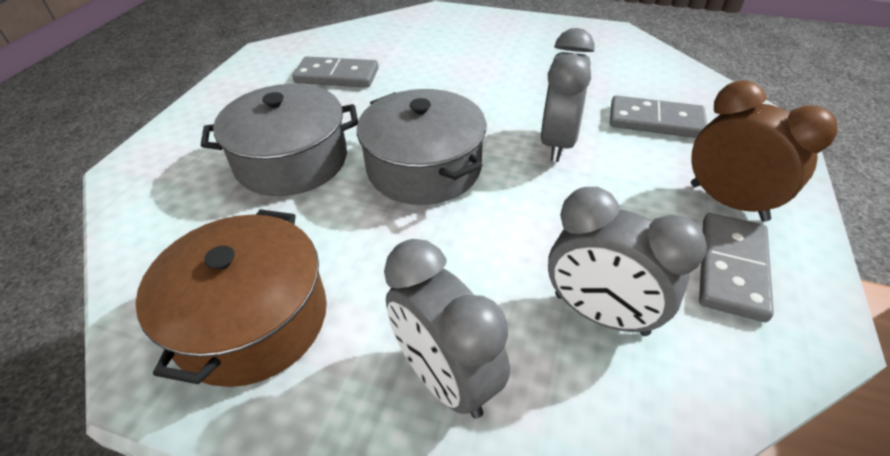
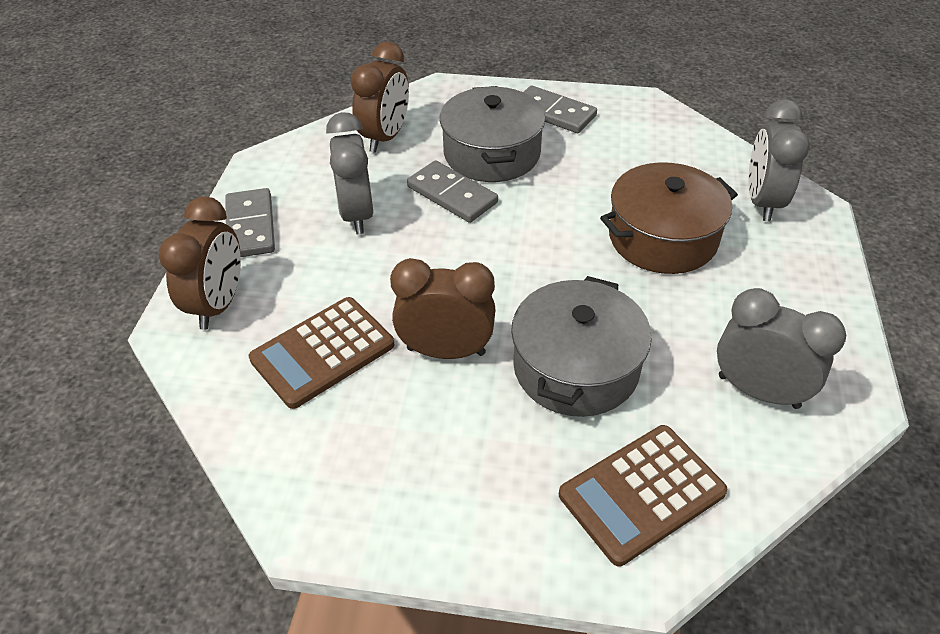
brown calculator: 0 -> 2
brown clock: 1 -> 3

